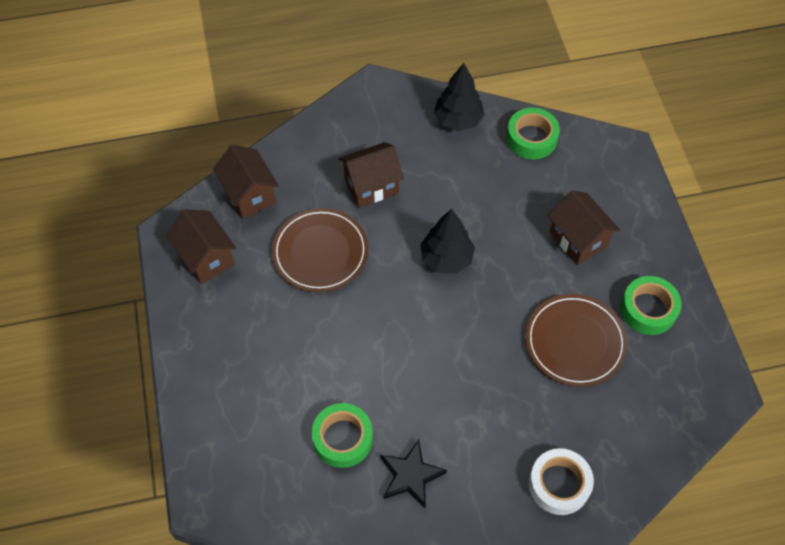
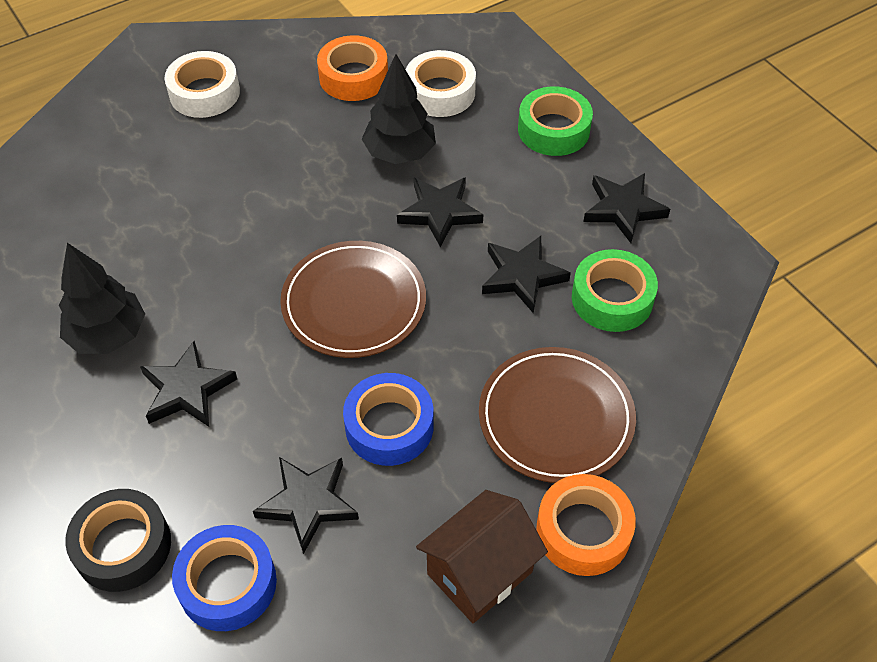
black star: 1 -> 5
black tape: 0 -> 1
blue tape: 0 -> 2
brown house: 4 -> 1
green tape: 3 -> 2
orange tape: 0 -> 2
white tape: 1 -> 2

